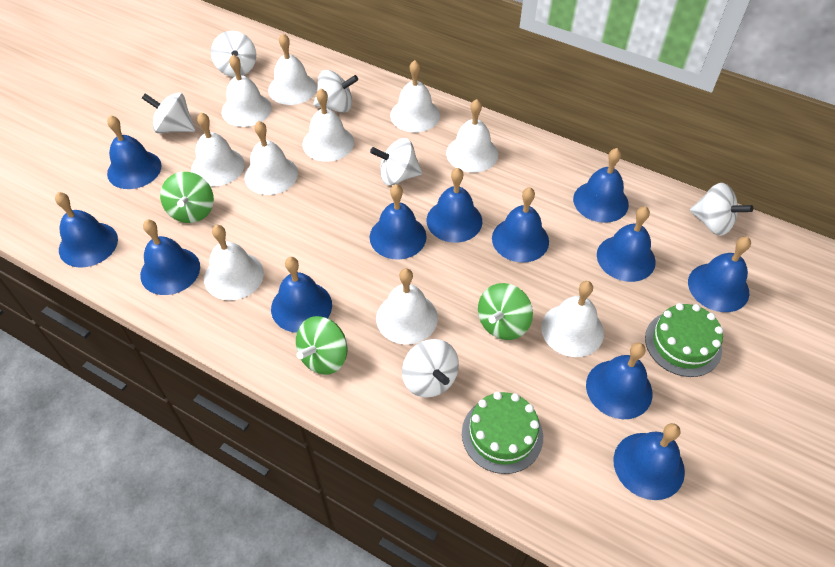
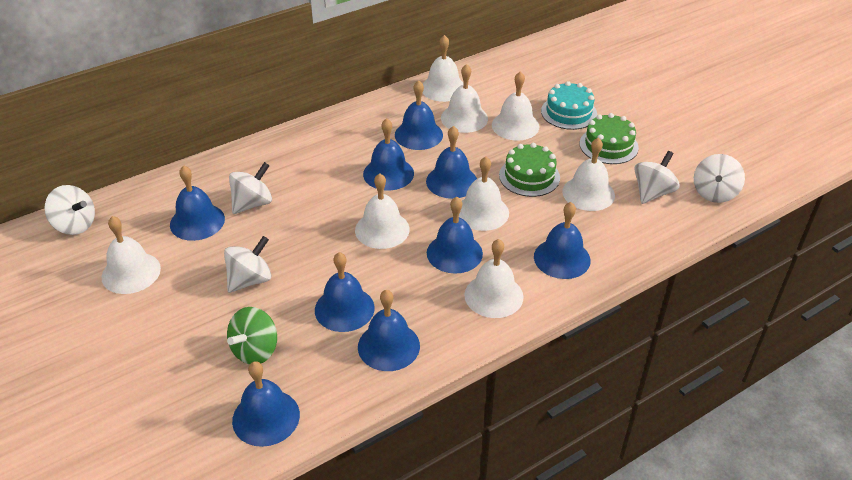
blue bell: 12 -> 9
green spinning top: 3 -> 1
turquoise cake: 0 -> 1
white bell: 10 -> 8
white spinning top: 6 -> 5

